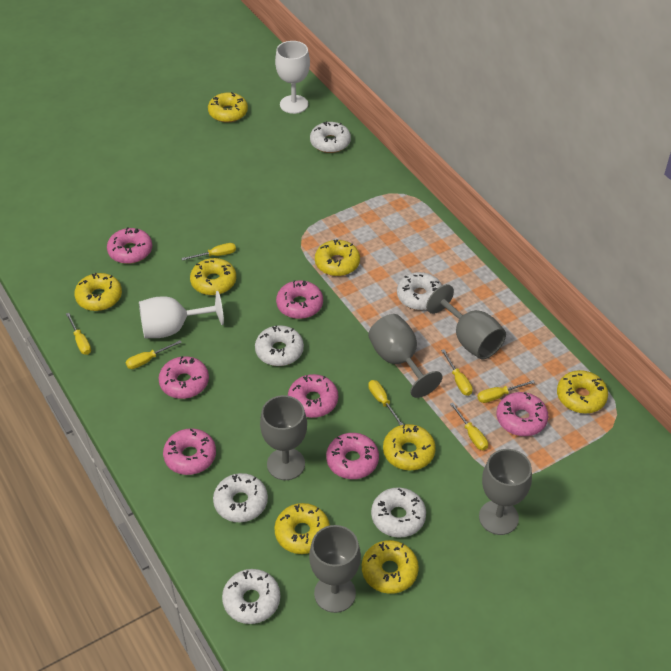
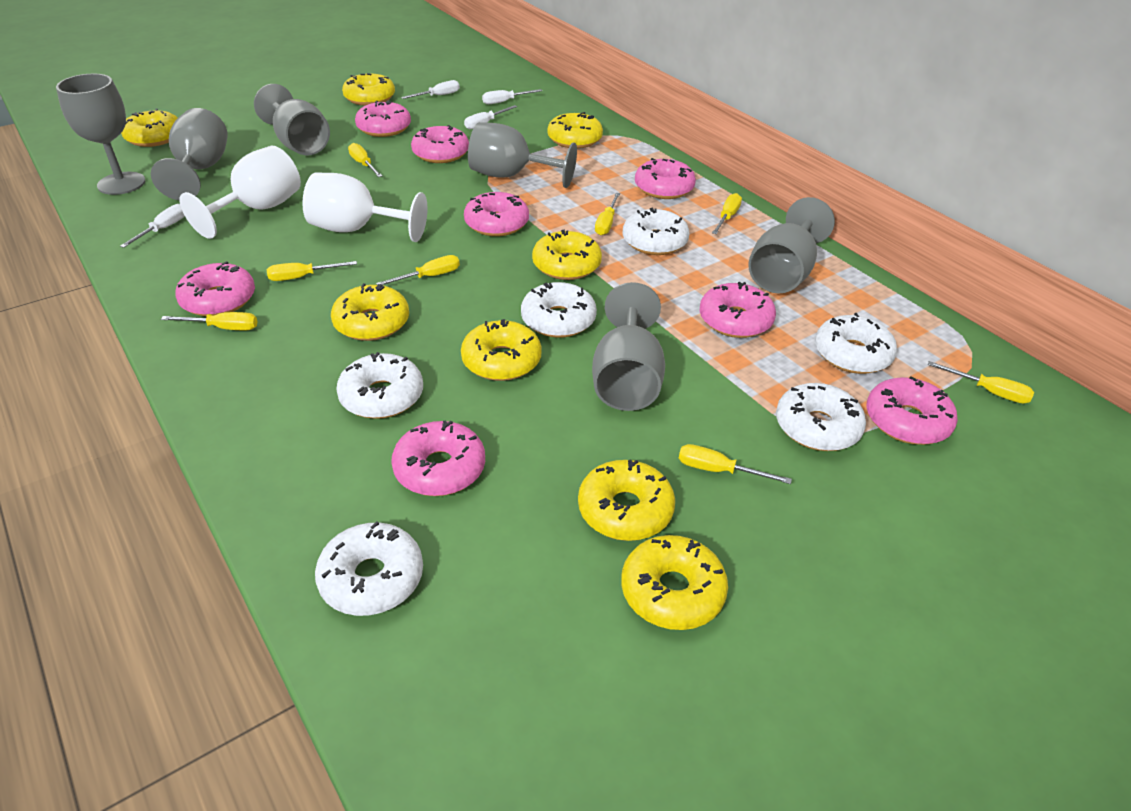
grey goblet: 5 -> 6
pink donut: 7 -> 8
white screwdriver: 0 -> 4
yellow screwdriver: 7 -> 8

